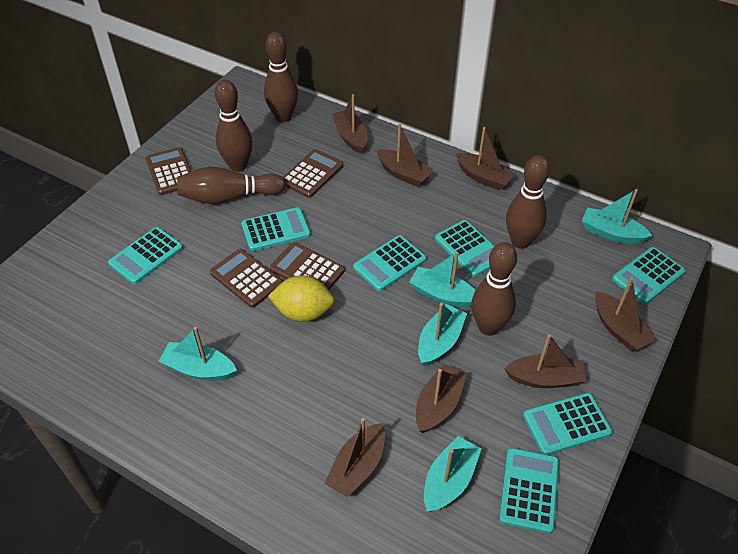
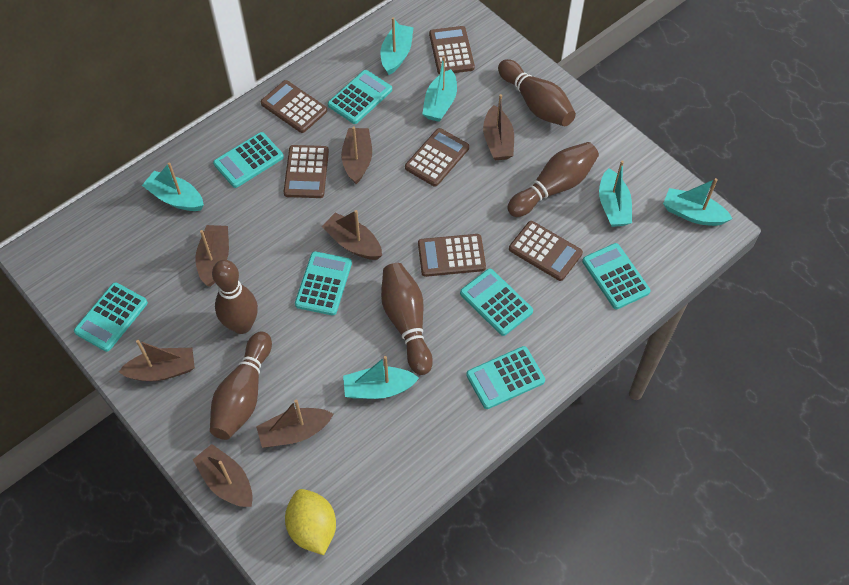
brown calculator: 4 -> 6
turquoise boat: 5 -> 6

